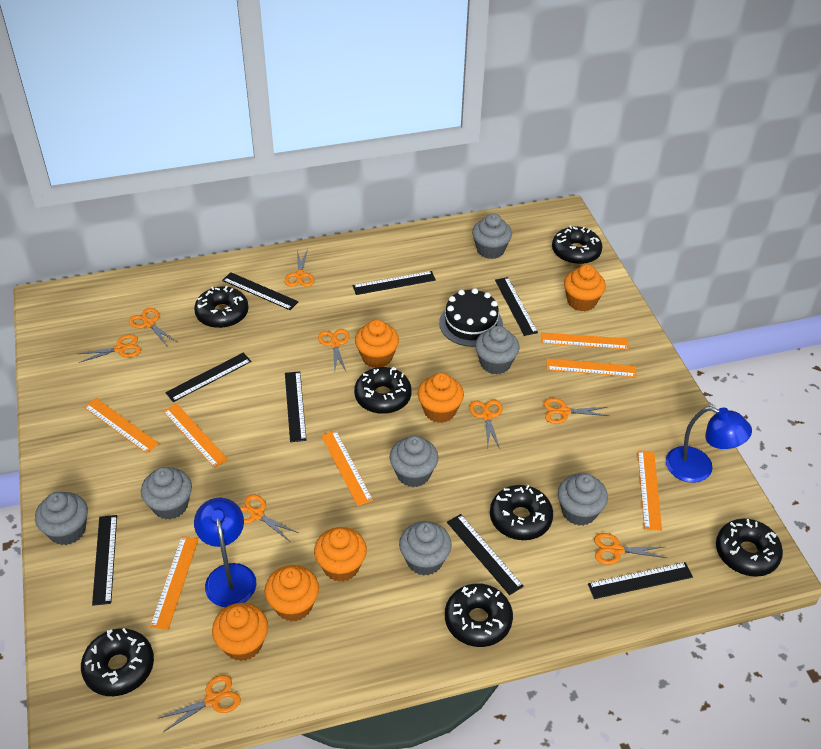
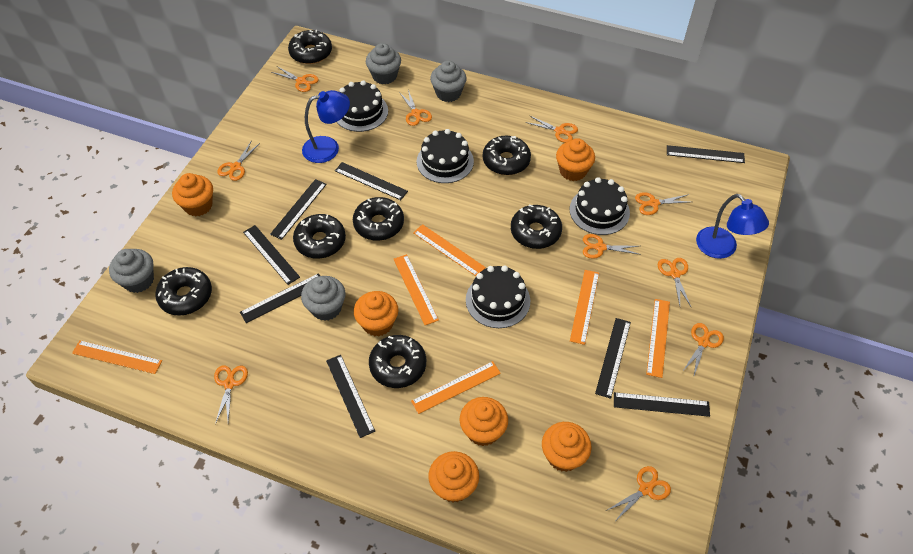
black cake: 1 -> 4
grey cupcake: 7 -> 4
orange ruler: 7 -> 6
orange scissors: 9 -> 10

